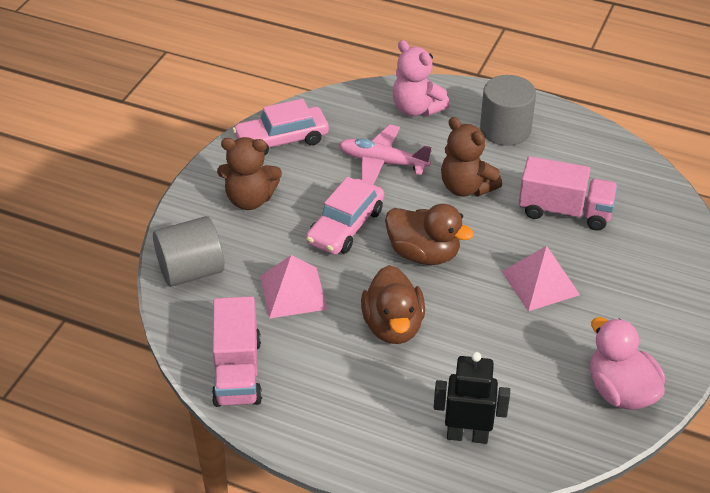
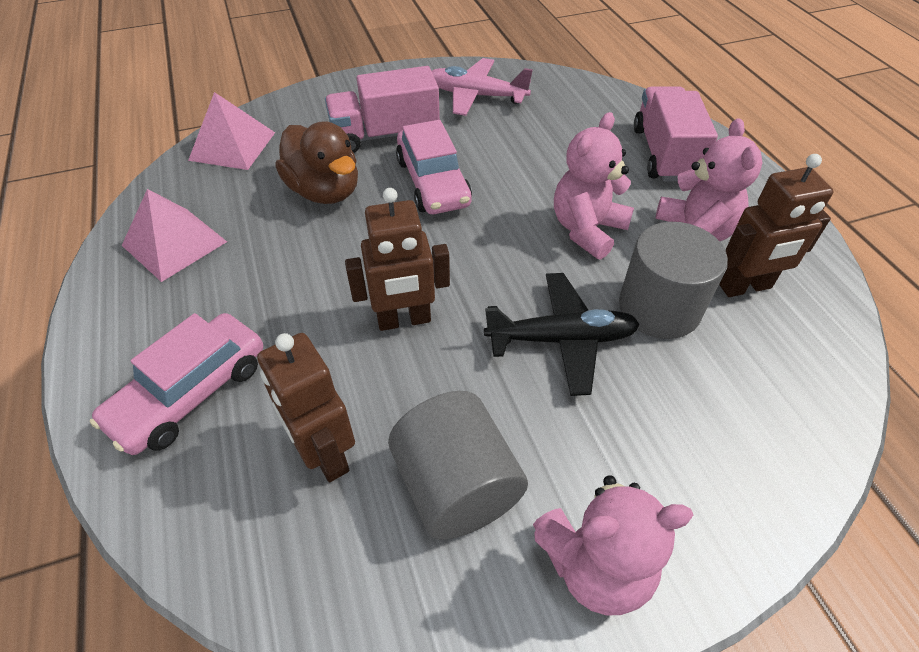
black plane: 0 -> 1
black robot: 1 -> 0
brown duck: 2 -> 1
brown robot: 0 -> 3
brown teddy bear: 2 -> 0
pink duck: 1 -> 0
pink teddy bear: 1 -> 3

